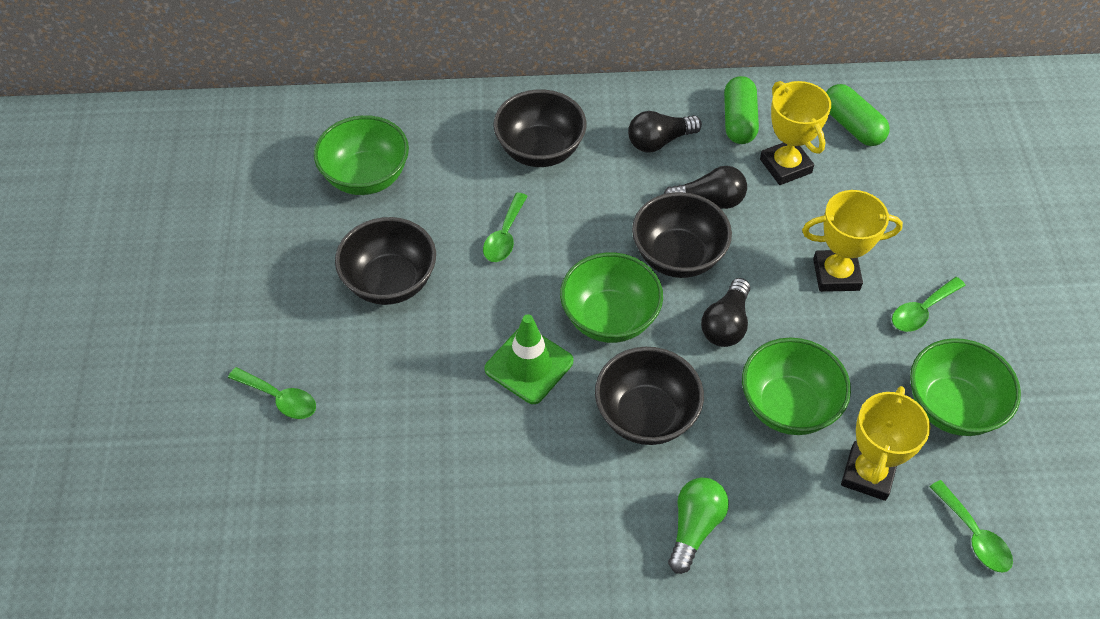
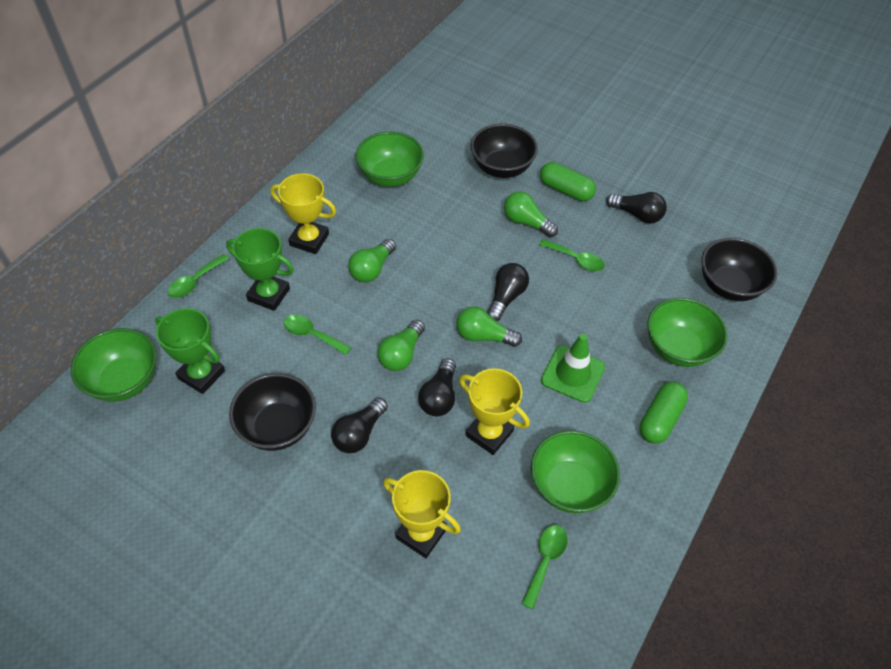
black bowl: 4 -> 3
black light bulb: 3 -> 4
green light bulb: 1 -> 4
green trophy: 0 -> 2

